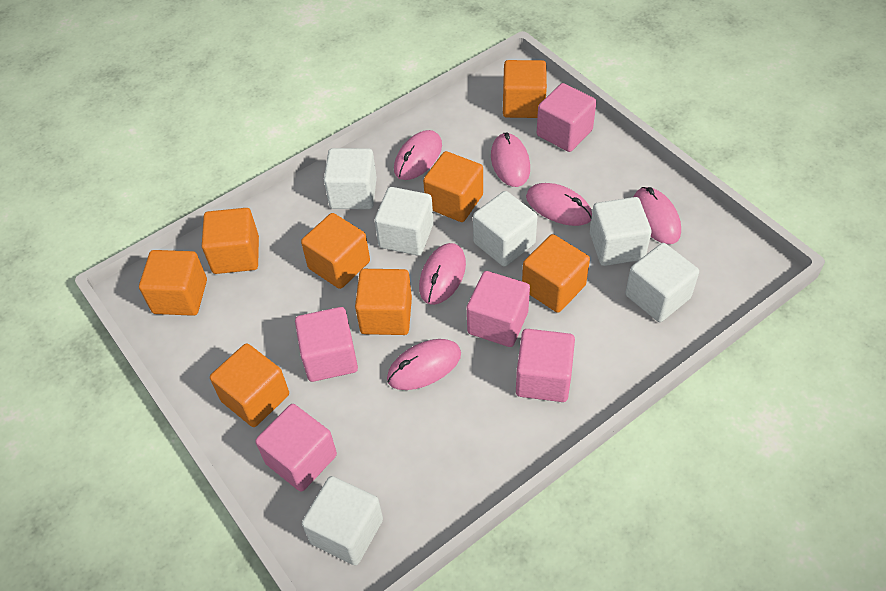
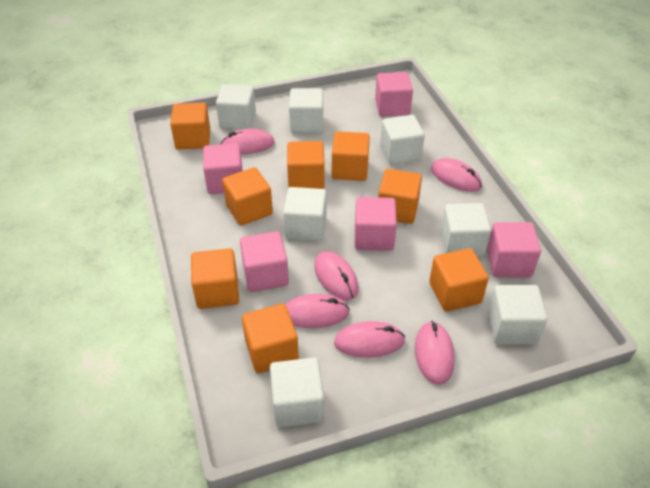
white cube: 6 -> 7

